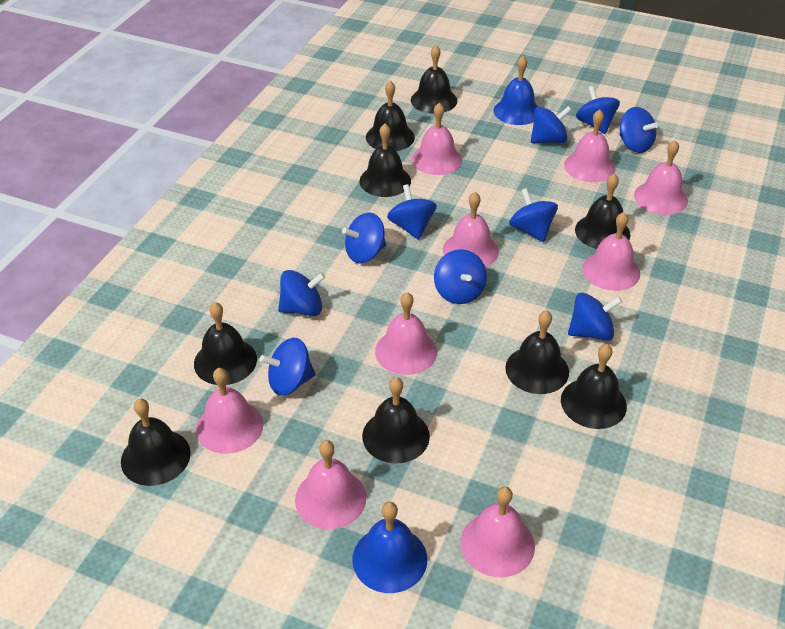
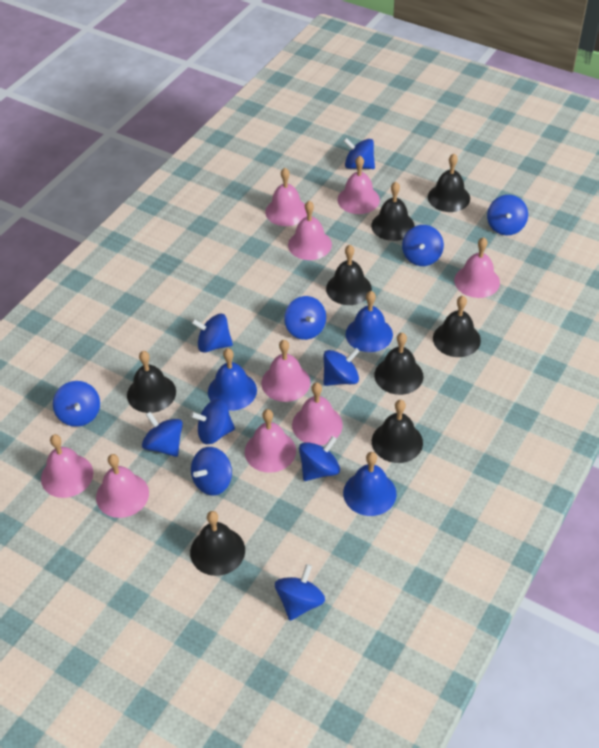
black bell: 9 -> 8
blue bell: 2 -> 3
blue spinning top: 10 -> 12

